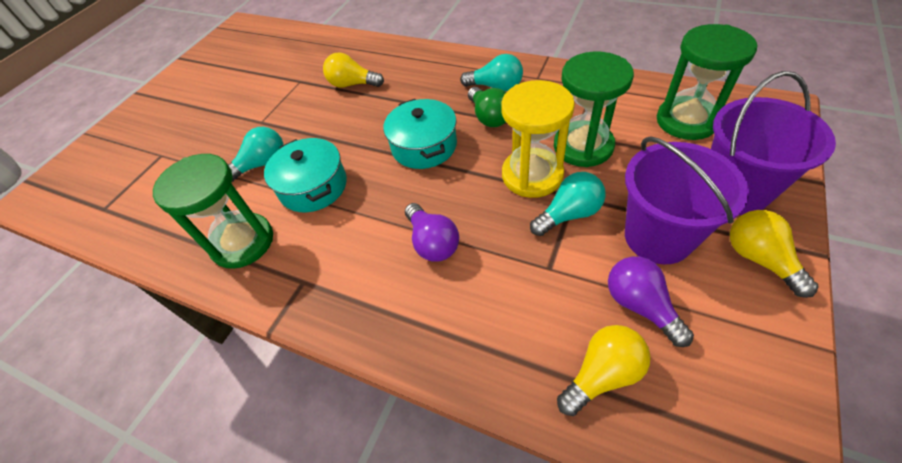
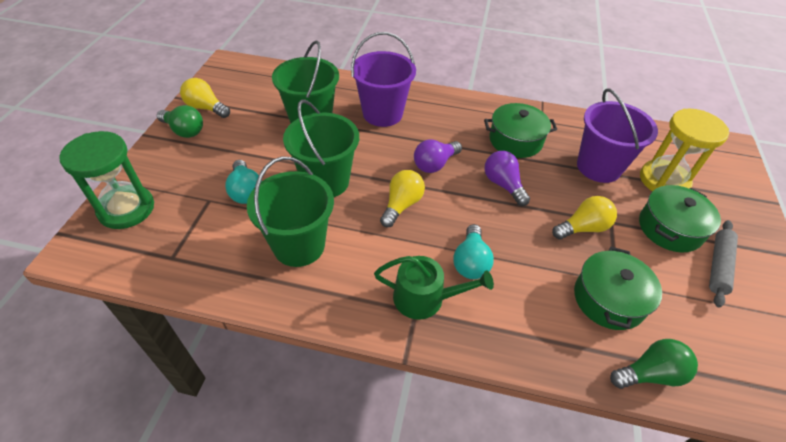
green bucket: 0 -> 3
green hourglass: 3 -> 1
green light bulb: 1 -> 2
green pot: 0 -> 3
green watering can: 0 -> 1
grey rolling pin: 0 -> 1
turquoise light bulb: 3 -> 2
turquoise pot: 2 -> 0

